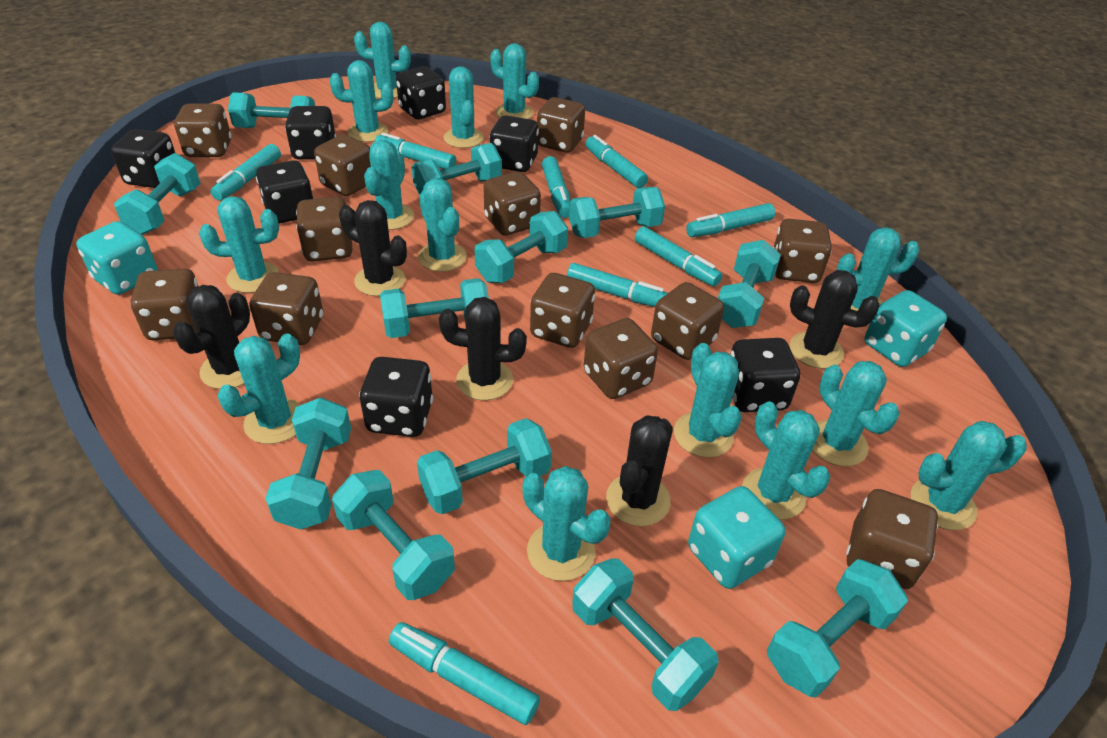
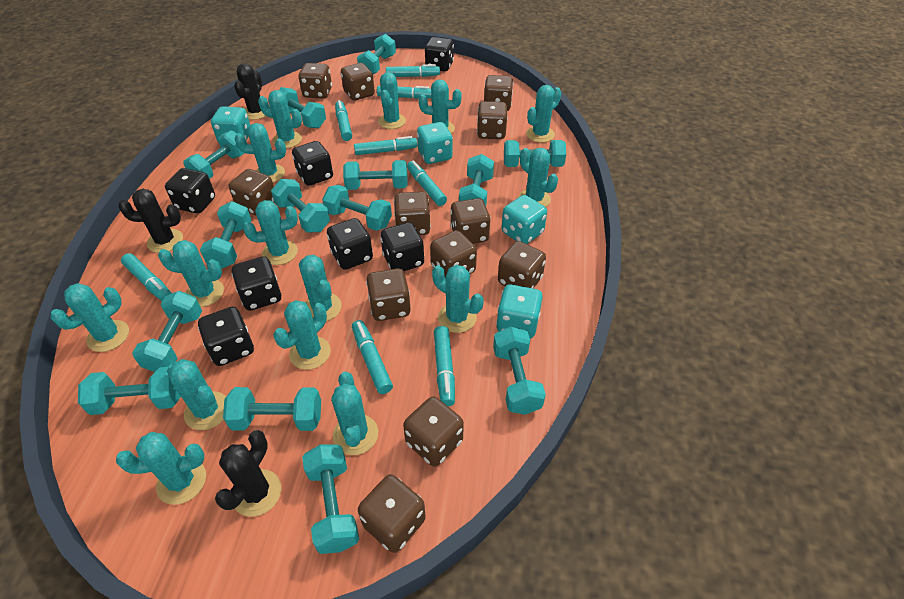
black cactus: 5 -> 3
turquoise cactus: 14 -> 15
turquoise dice: 3 -> 4
turquoise dumbbell: 12 -> 14

